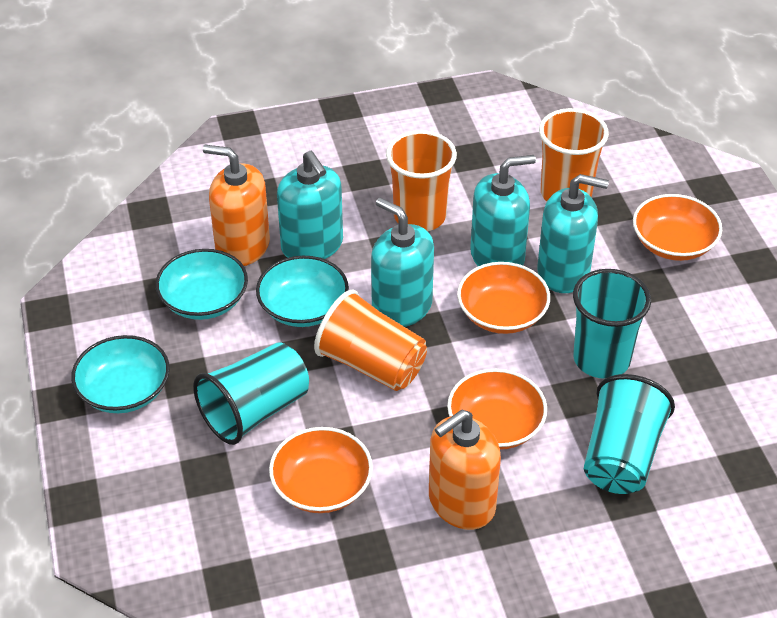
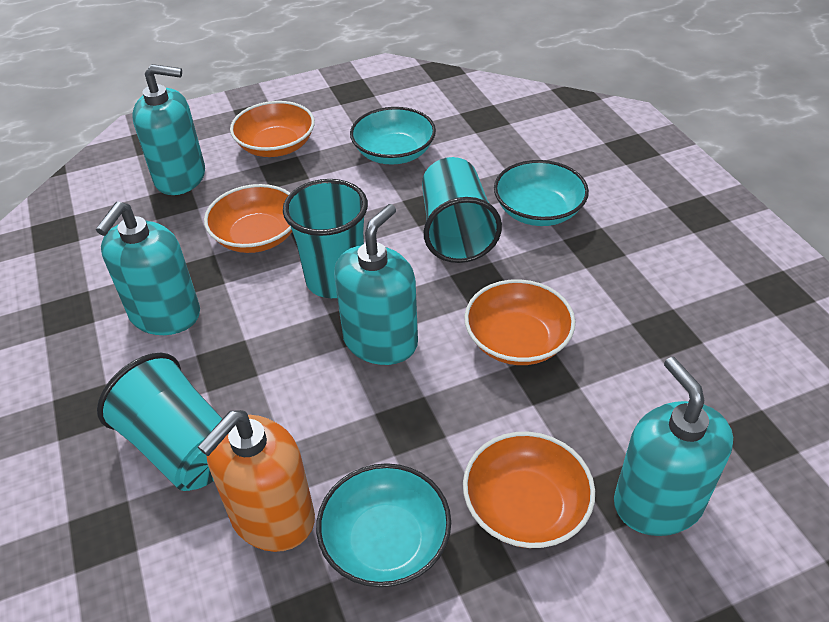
orange cup: 3 -> 0
orange soap dispenser: 2 -> 1

